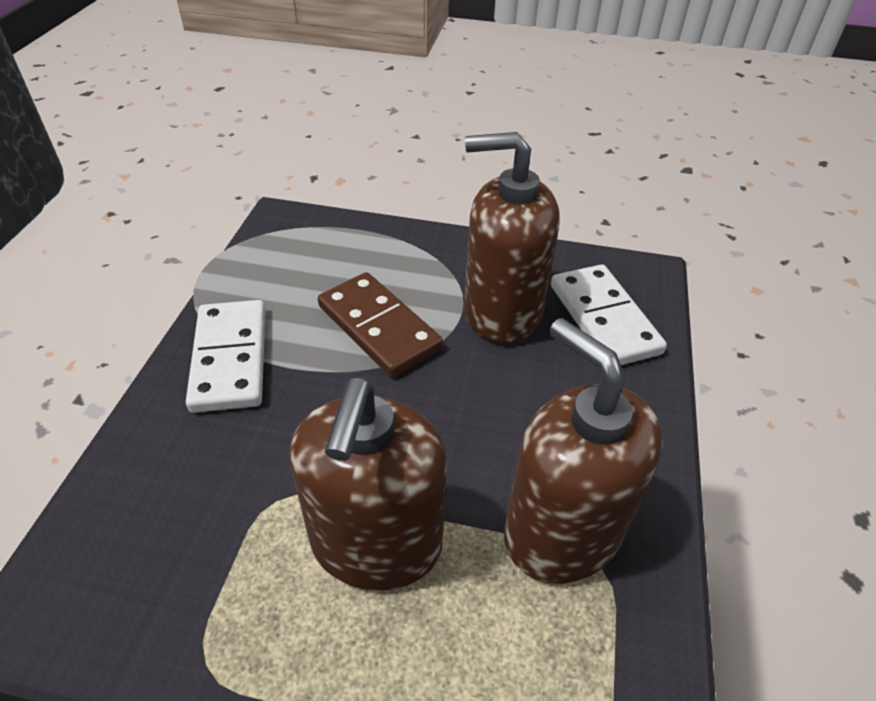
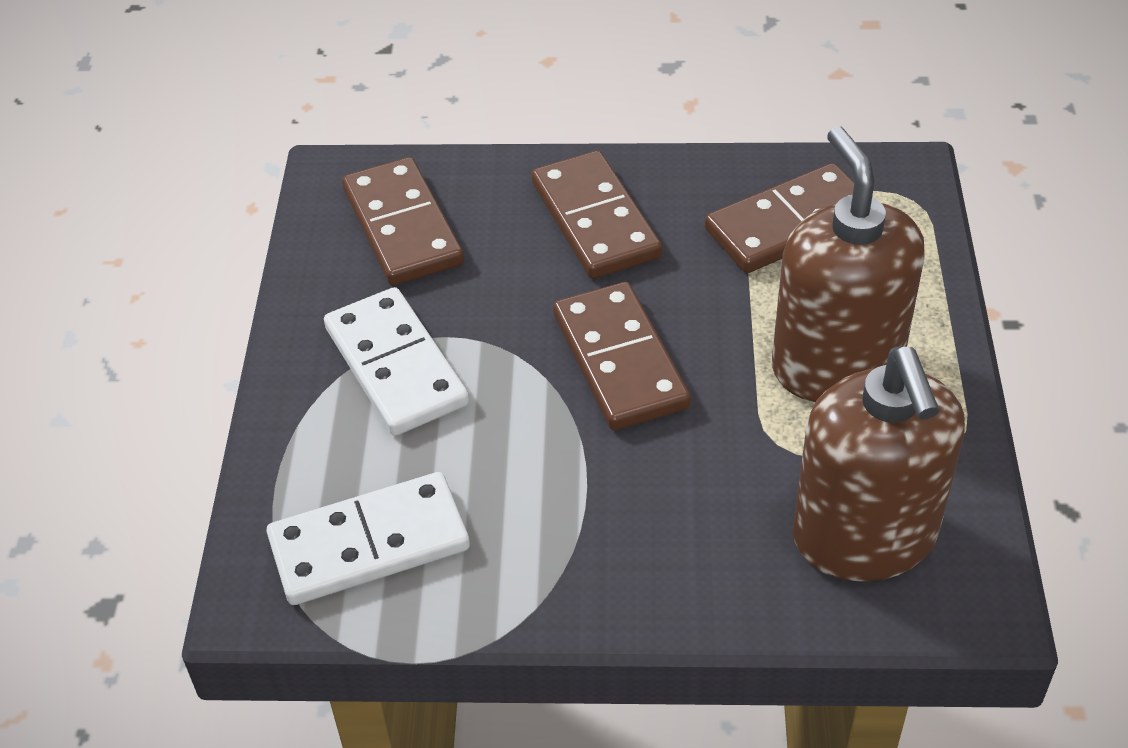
brown domino: 1 -> 4
brown soap dispenser: 3 -> 2

